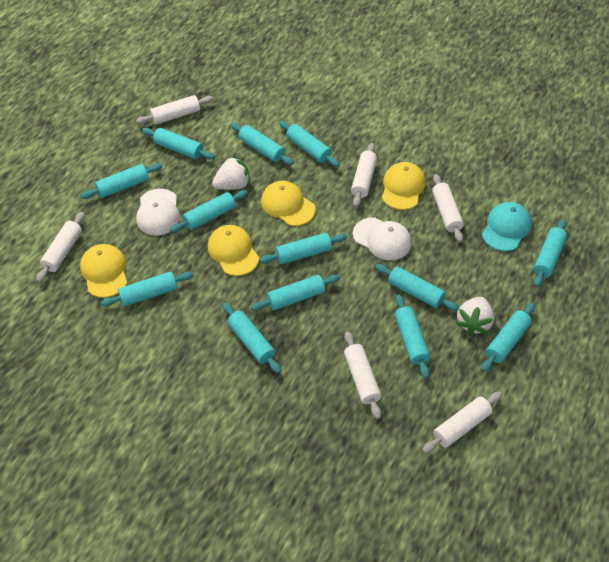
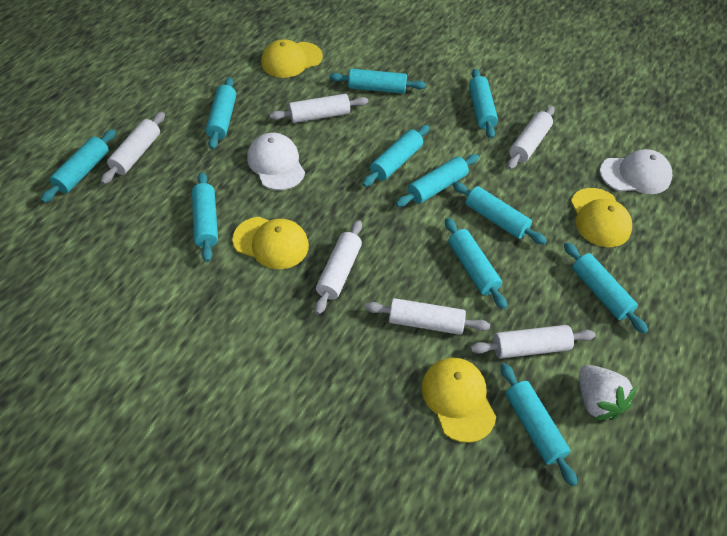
turquoise cap: 1 -> 0
turquoise rolling pin: 13 -> 11
white strawberry: 2 -> 1

